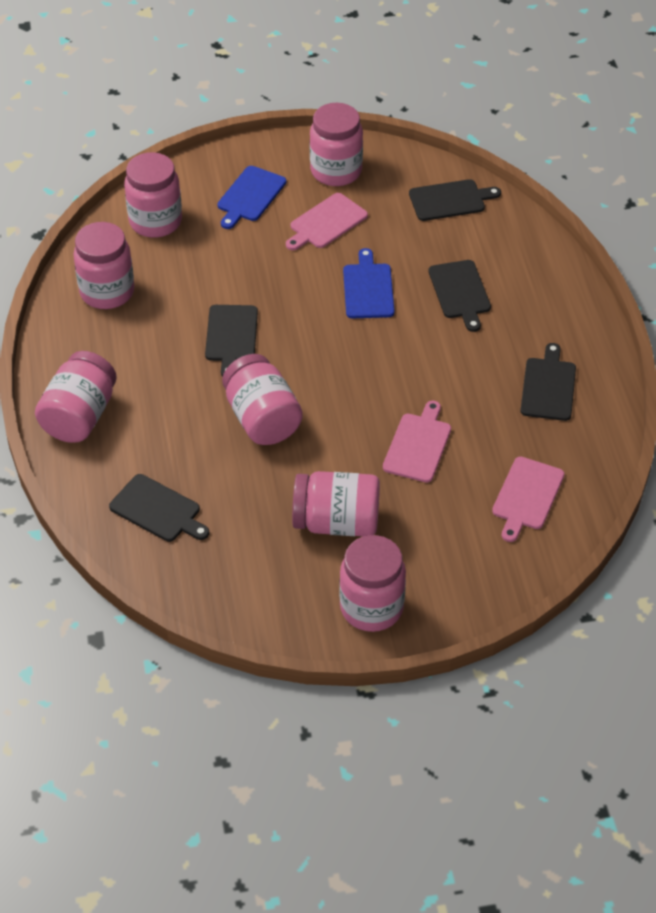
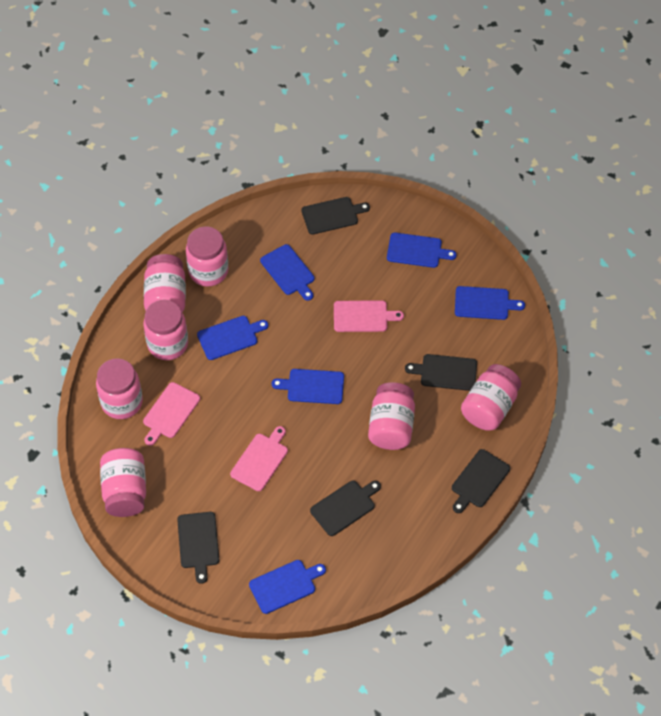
blue cutting board: 2 -> 6

